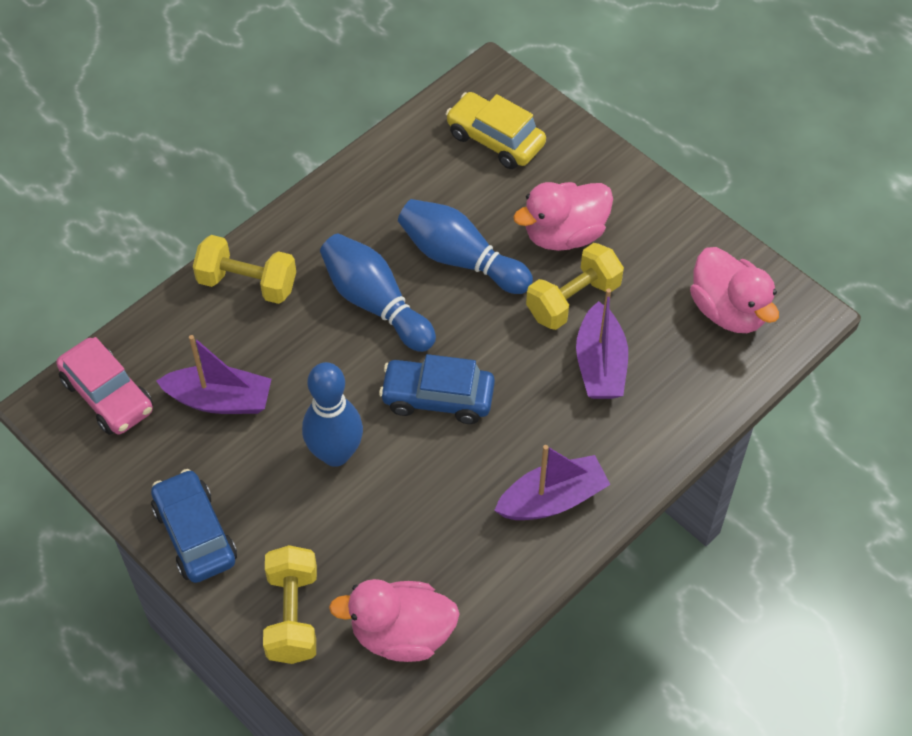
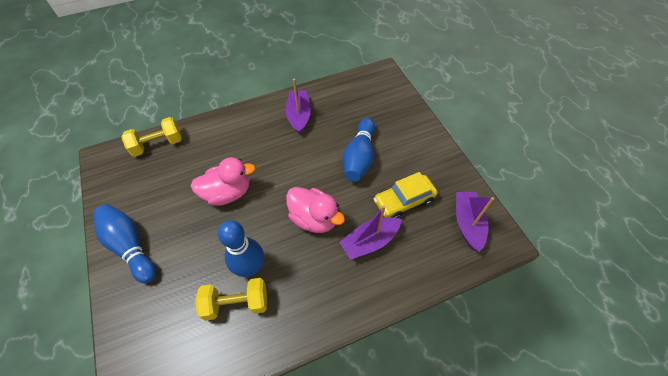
blue car: 2 -> 0
pink car: 1 -> 0
pink duck: 3 -> 2
yellow dumbbell: 3 -> 2

